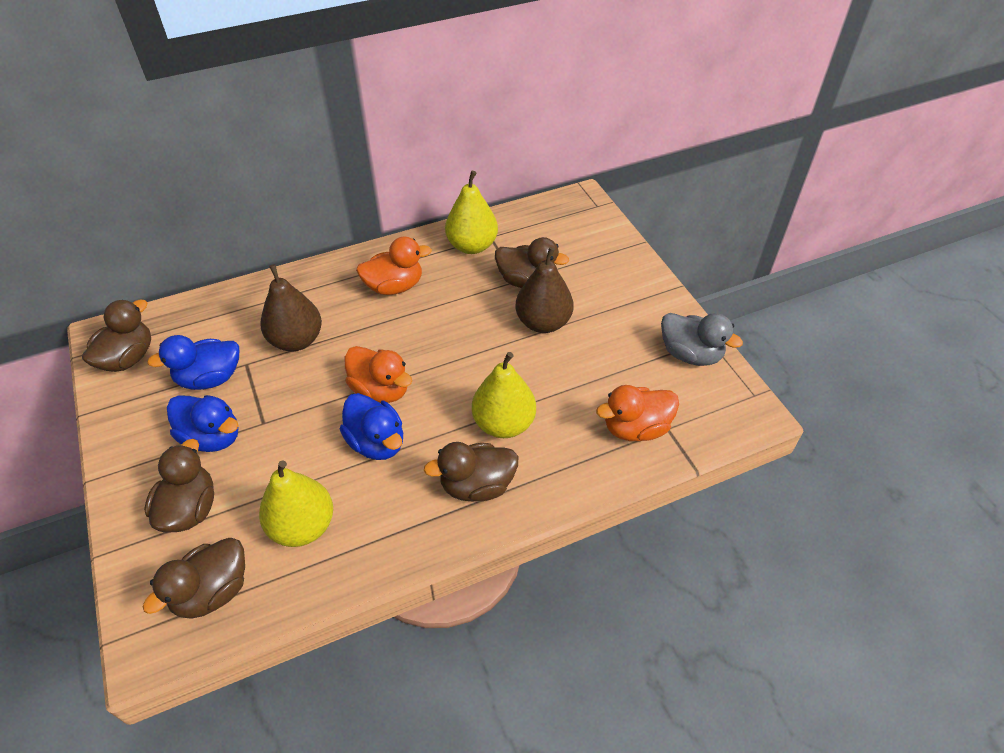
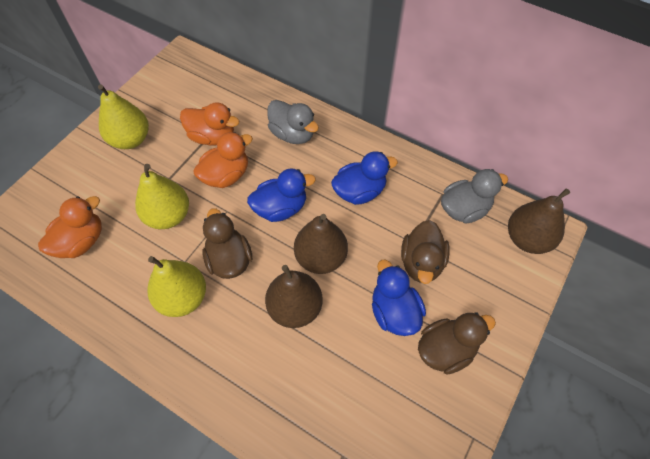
brown duck: 5 -> 3
brown pear: 2 -> 3
grey duck: 1 -> 2

